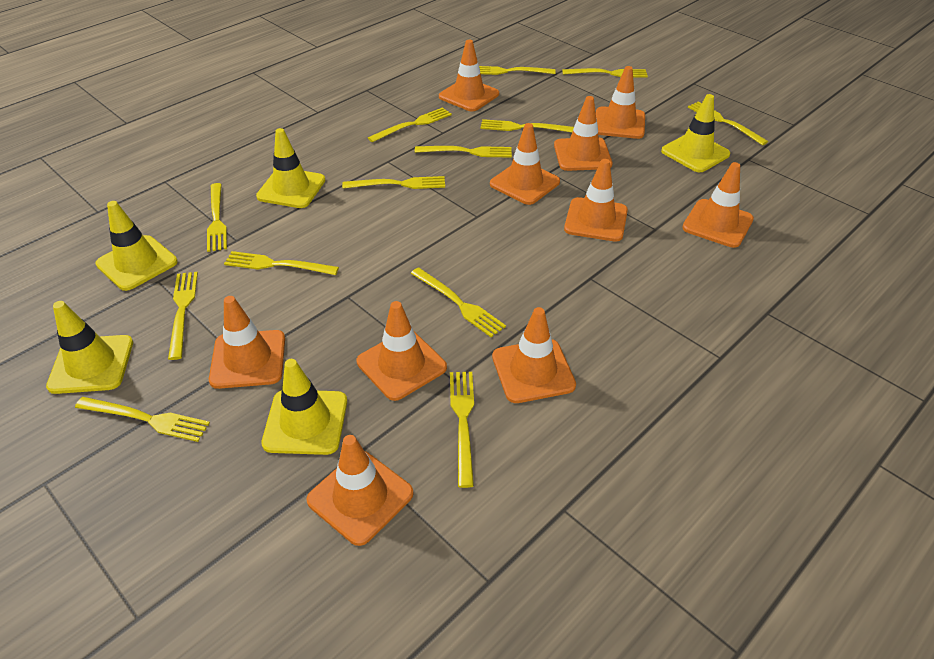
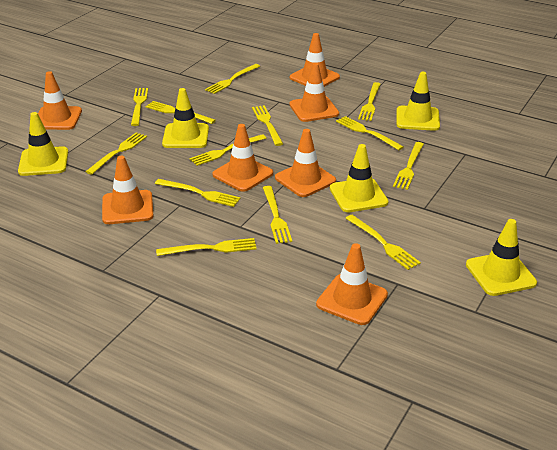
orange traffic cone: 10 -> 7

